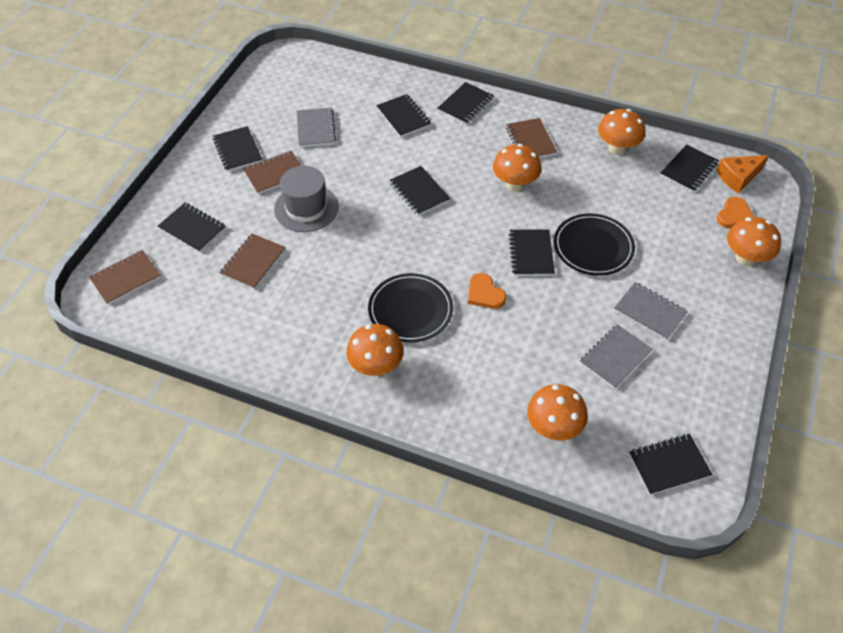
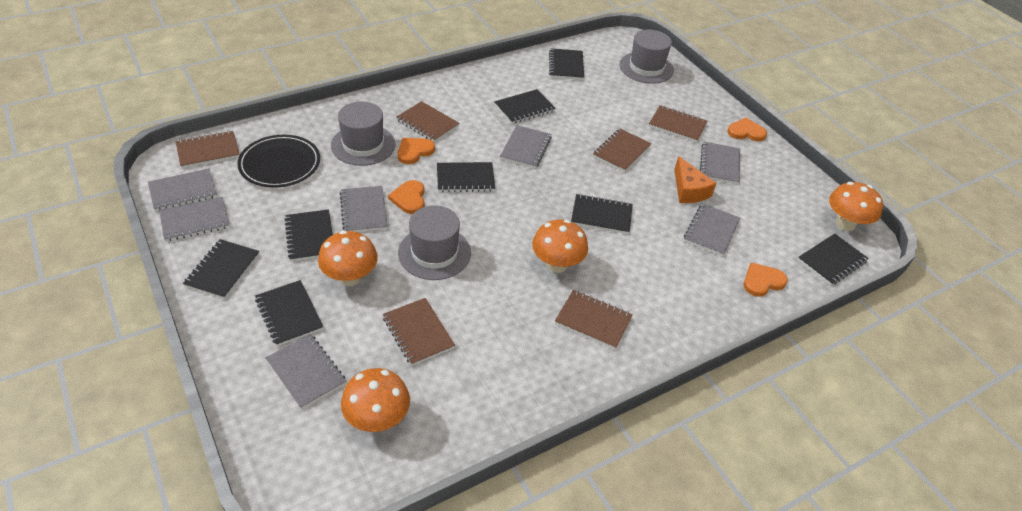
black plate: 2 -> 1
brown notebook: 4 -> 6
grey hat: 1 -> 3
grey notebook: 3 -> 7
orange heart: 2 -> 4
orange mushroom: 5 -> 4

